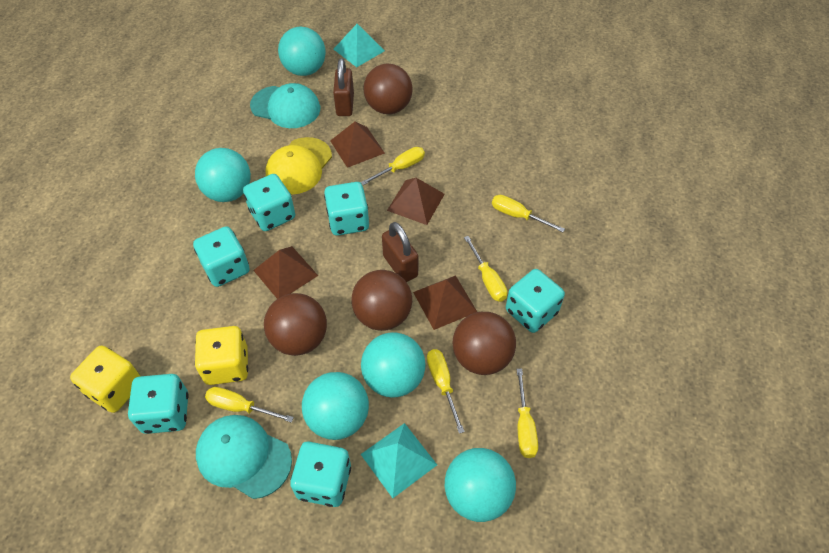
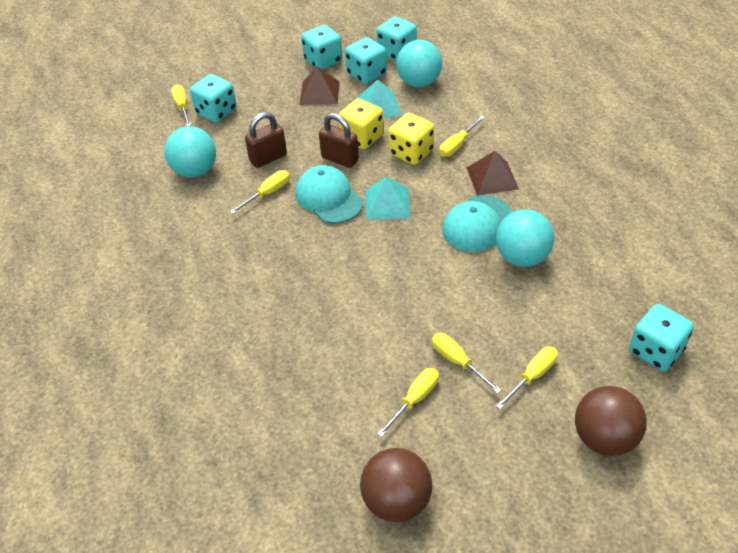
brown ball: 4 -> 2
brown pyramid: 4 -> 2
turquoise ball: 5 -> 3
turquoise dice: 6 -> 5
yellow cap: 1 -> 0

